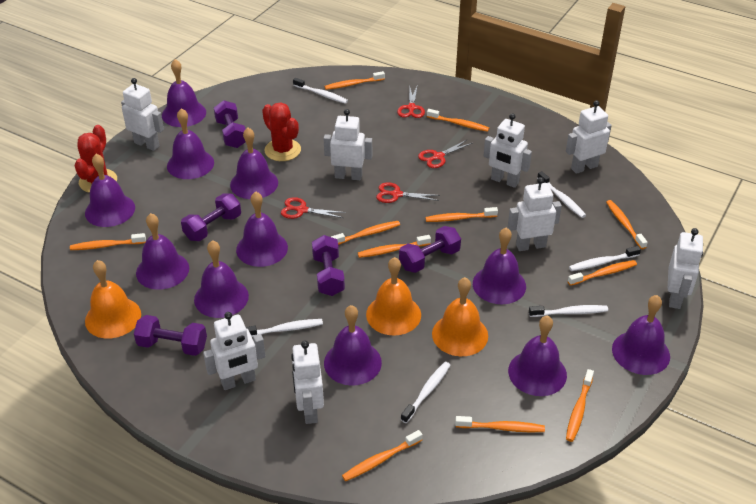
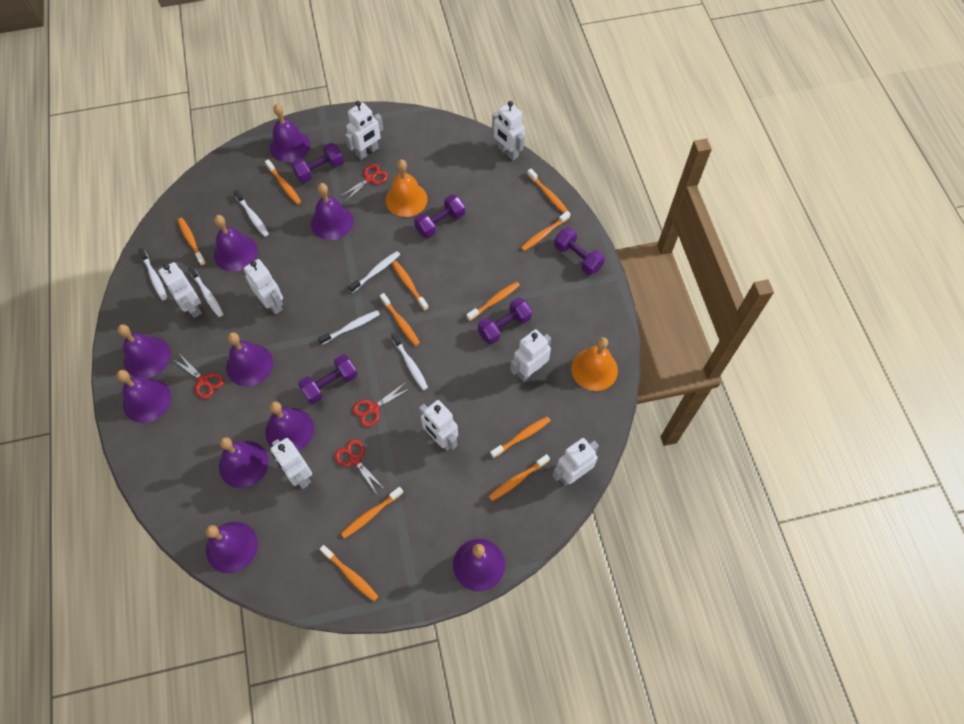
orange bell: 3 -> 2
purple bell: 11 -> 10
red cactus: 2 -> 0

